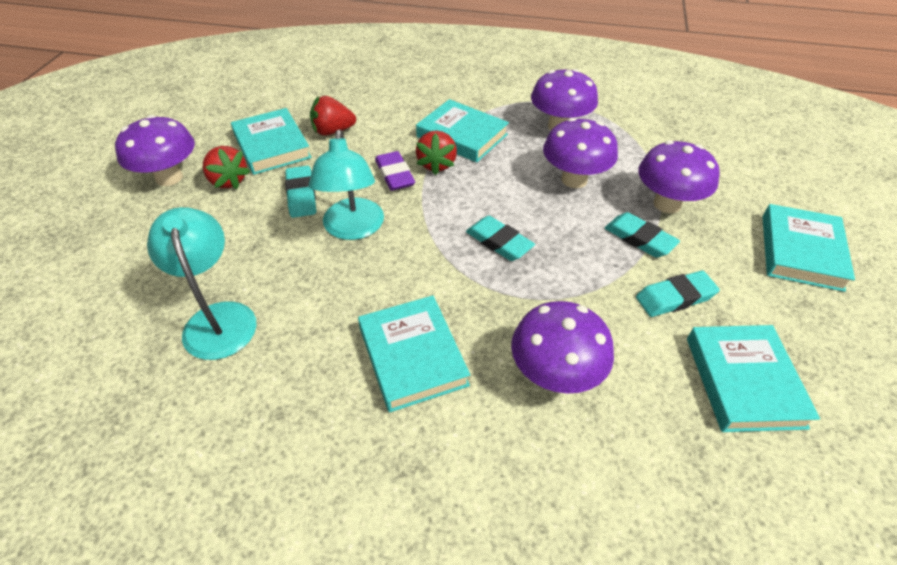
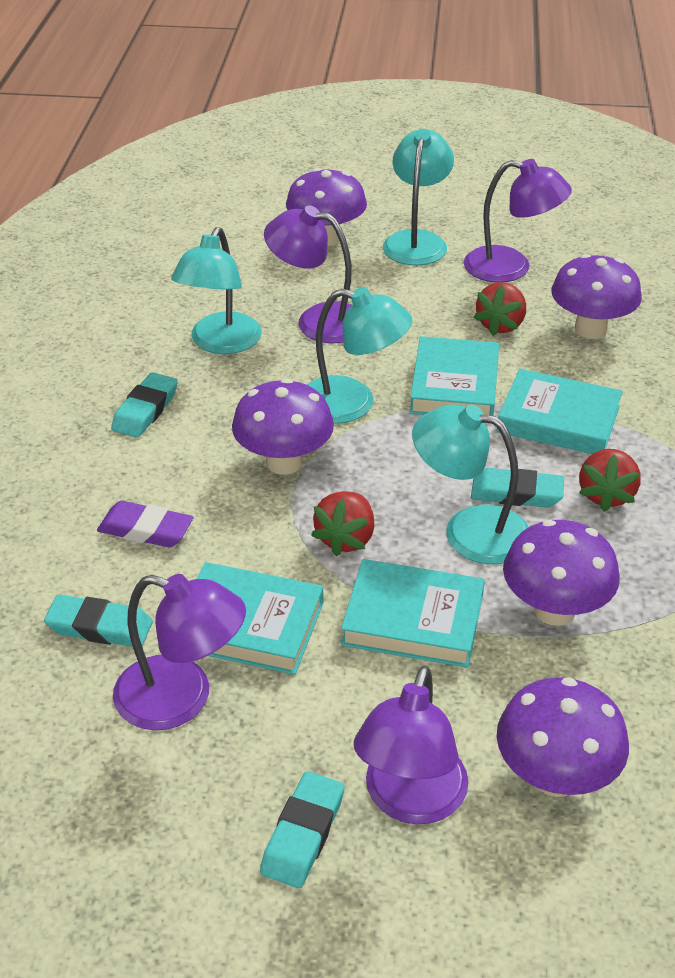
purple lamp: 0 -> 4
turquoise book: 5 -> 4
turquoise lamp: 2 -> 4

